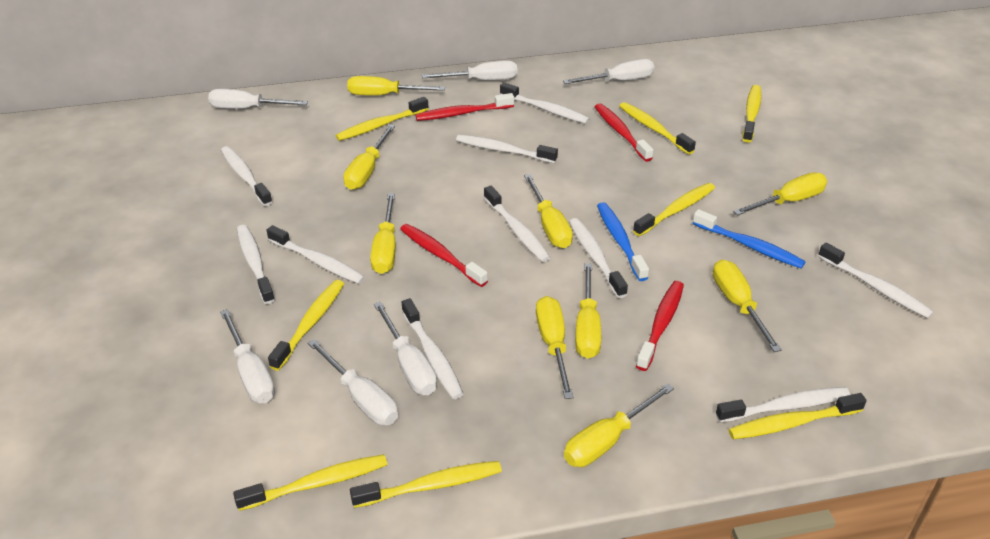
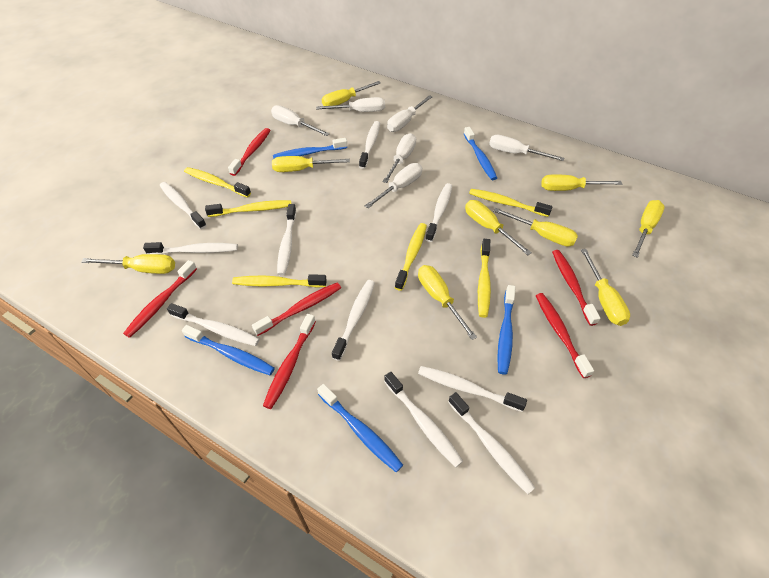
blue toothbrush: 2 -> 5
red toothbrush: 4 -> 6
yellow toothbrush: 8 -> 6

